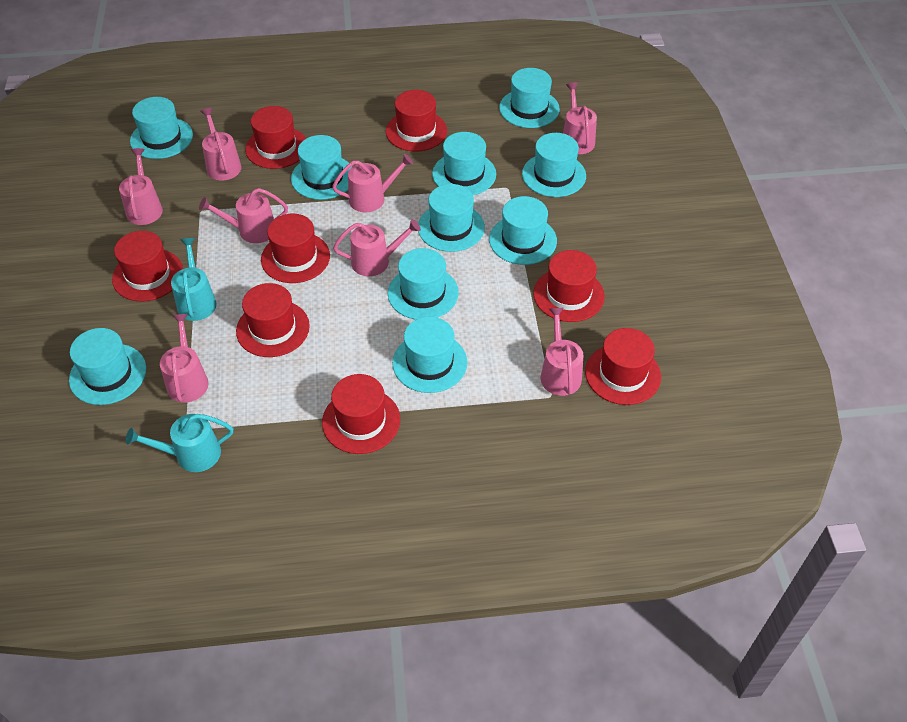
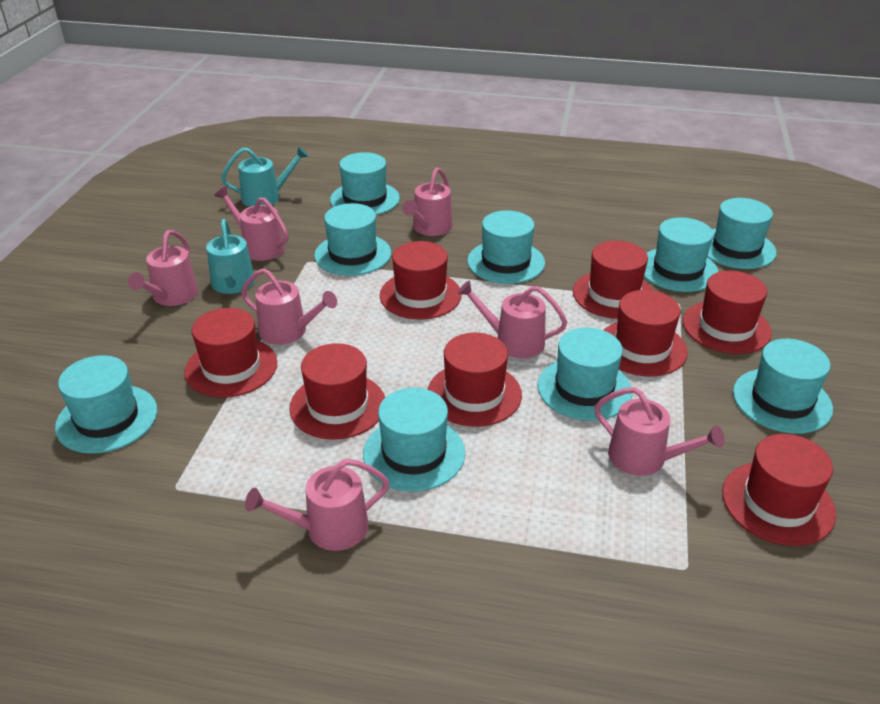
pink watering can: 8 -> 7
turquoise hat: 10 -> 9

